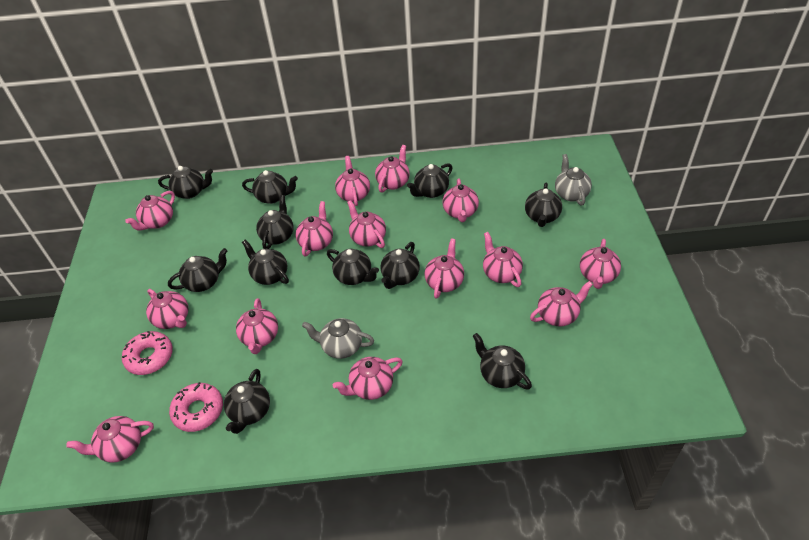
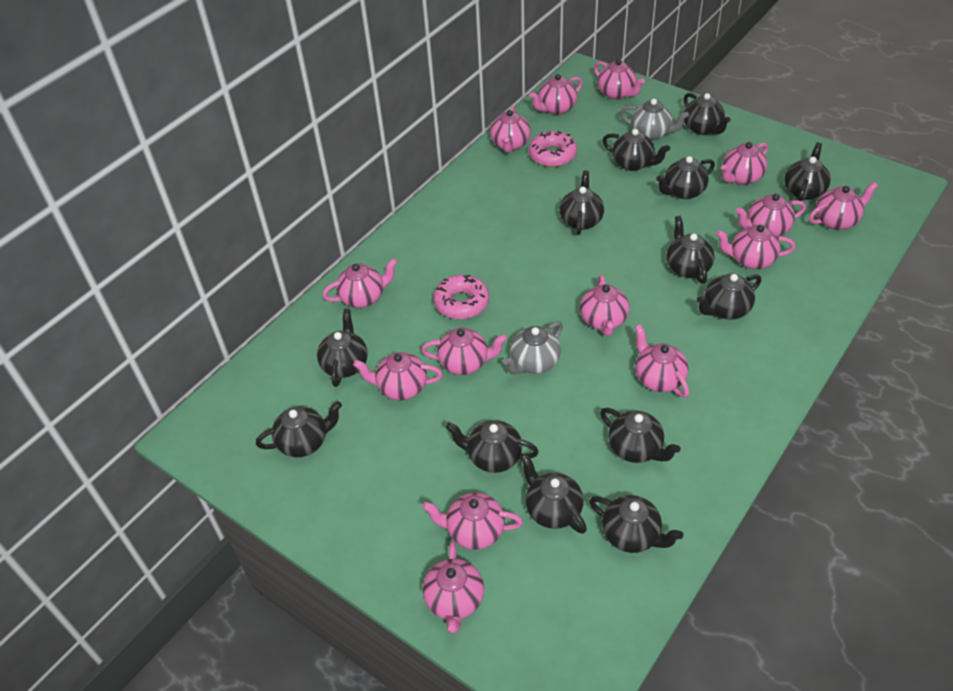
black teapot: 11 -> 13

